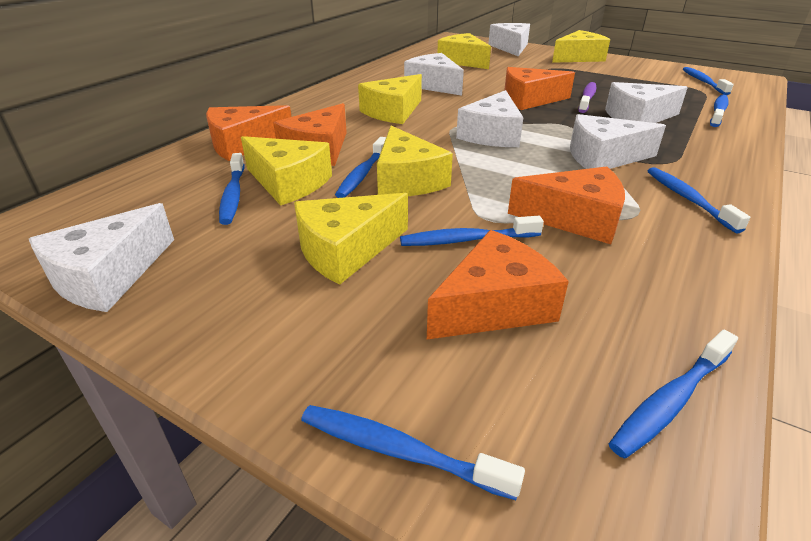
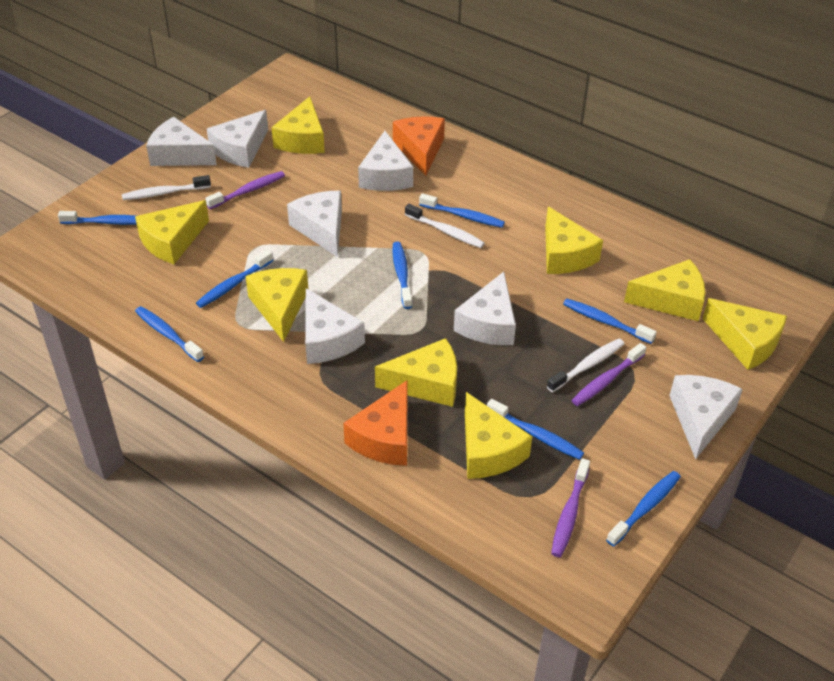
orange cheese: 5 -> 2
purple toothbrush: 1 -> 3
white cheese: 6 -> 7
white toothbrush: 0 -> 3
yellow cheese: 6 -> 8

